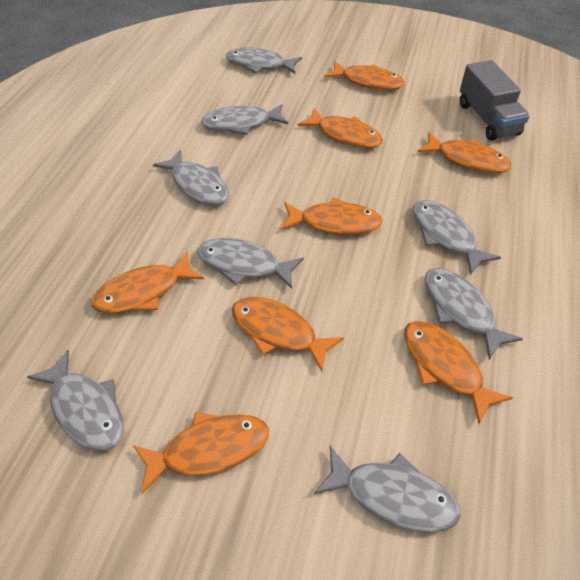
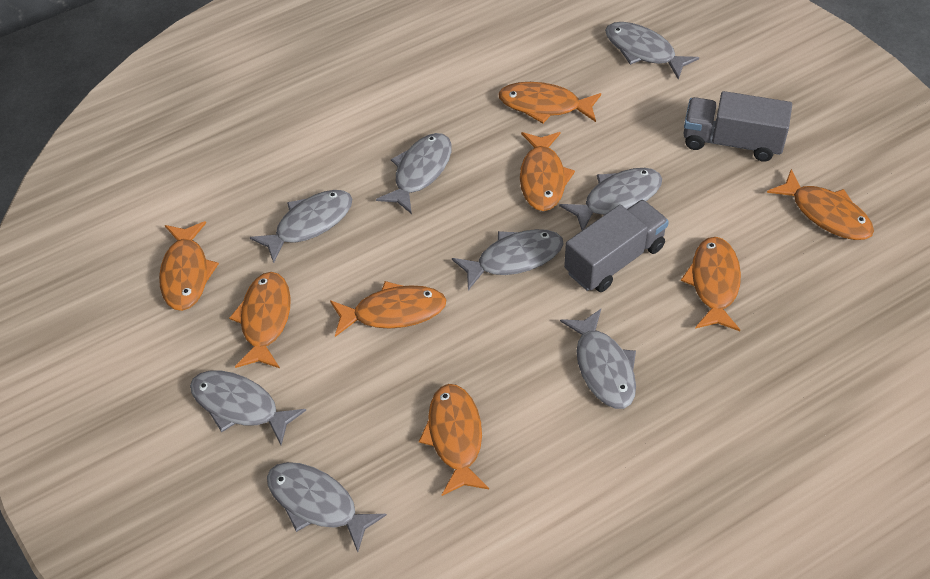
grey truck: 1 -> 2

